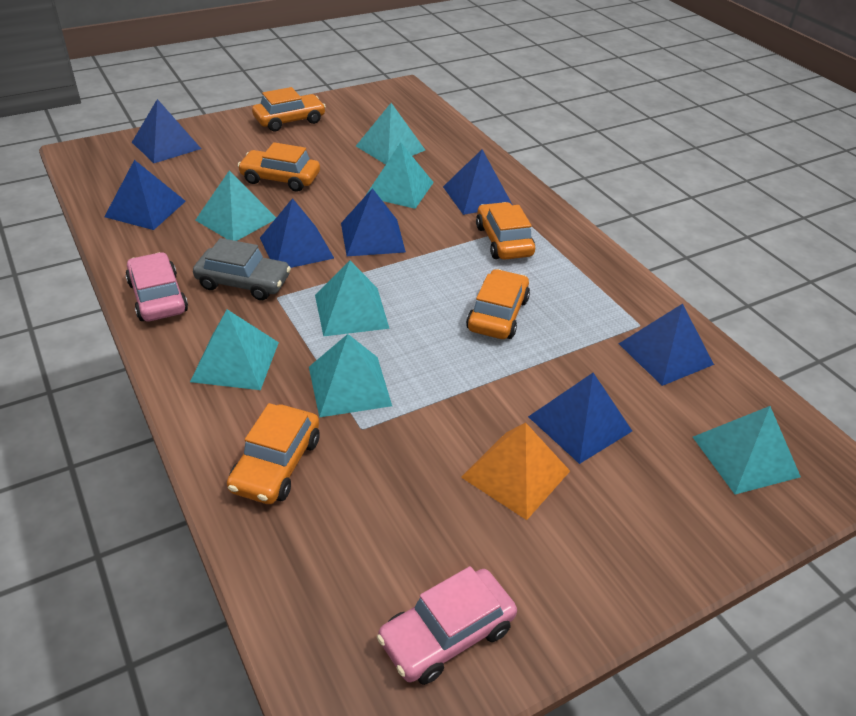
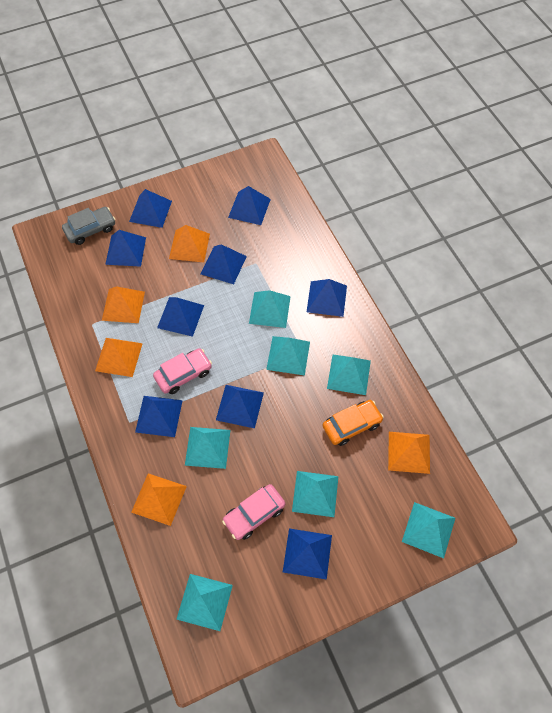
blue pyramid: 7 -> 9
orange car: 5 -> 1
orange pyramid: 1 -> 5

